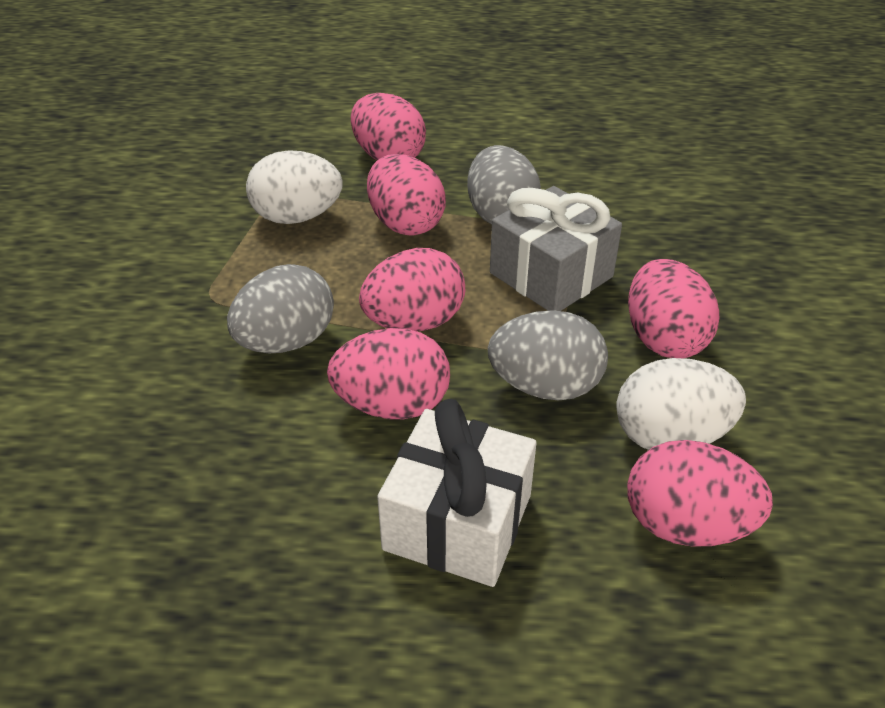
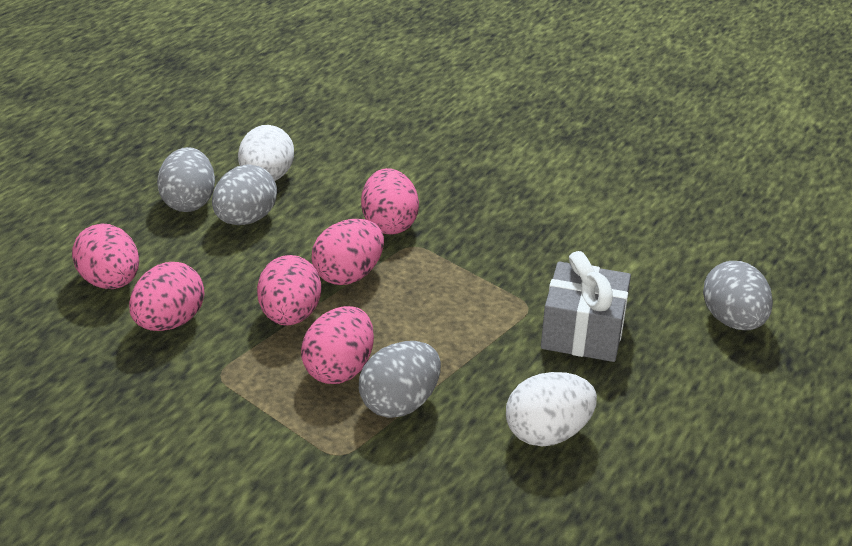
grey egg: 3 -> 4
white gift: 1 -> 0

